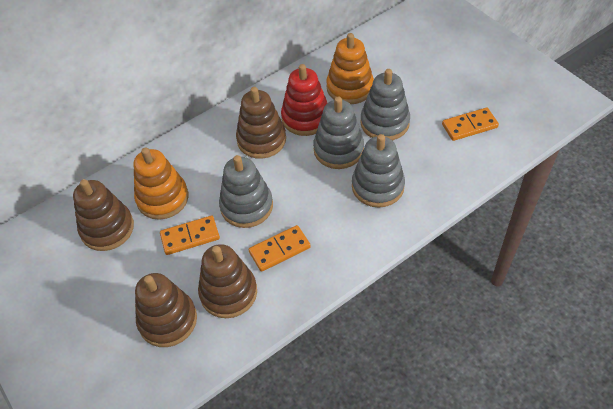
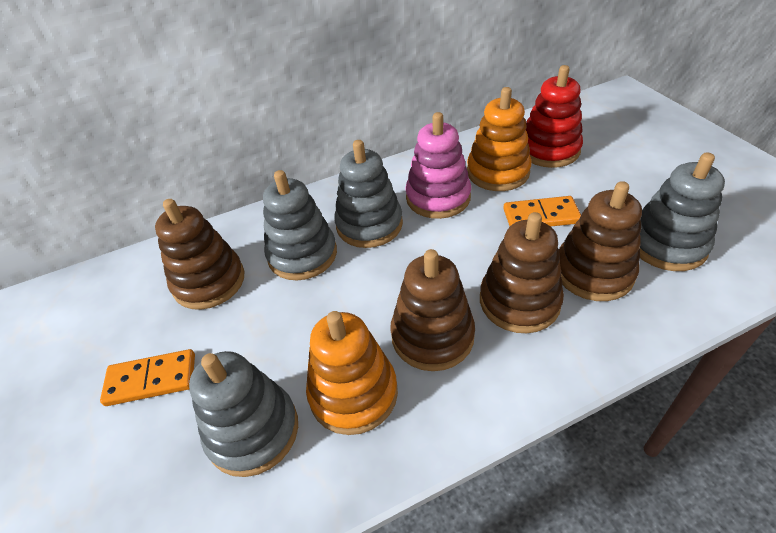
orange domino: 3 -> 2
pink stacking toy: 0 -> 1

